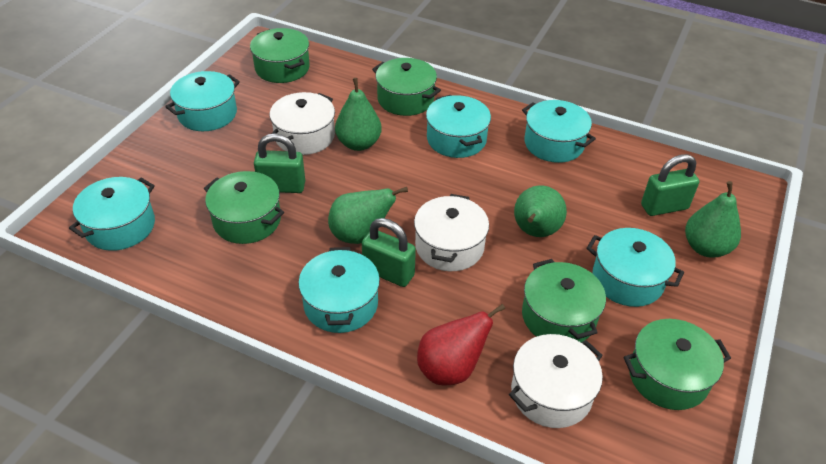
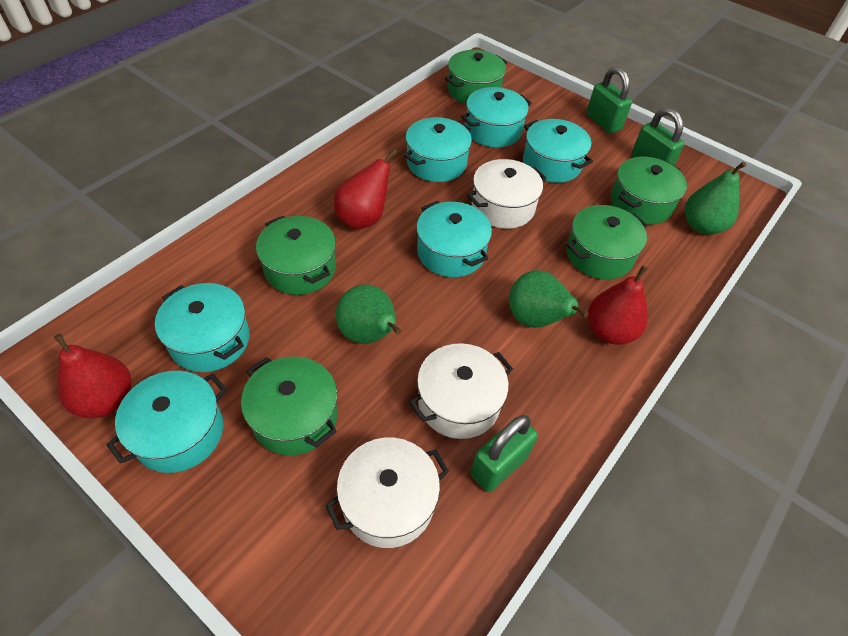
green pear: 4 -> 3
red pear: 1 -> 3

